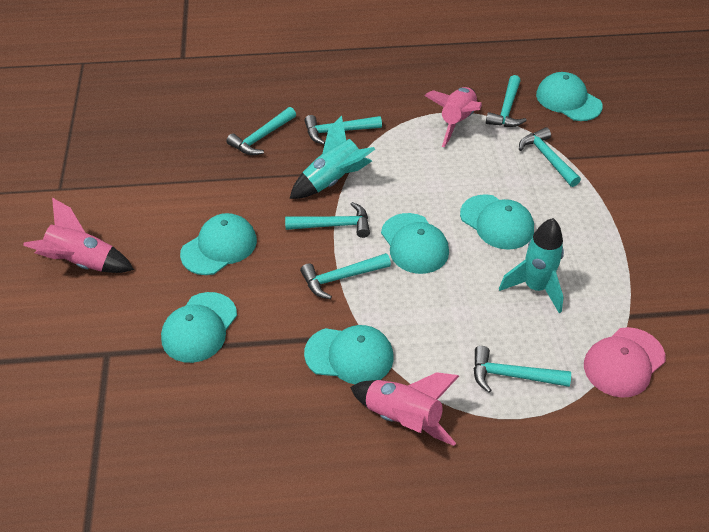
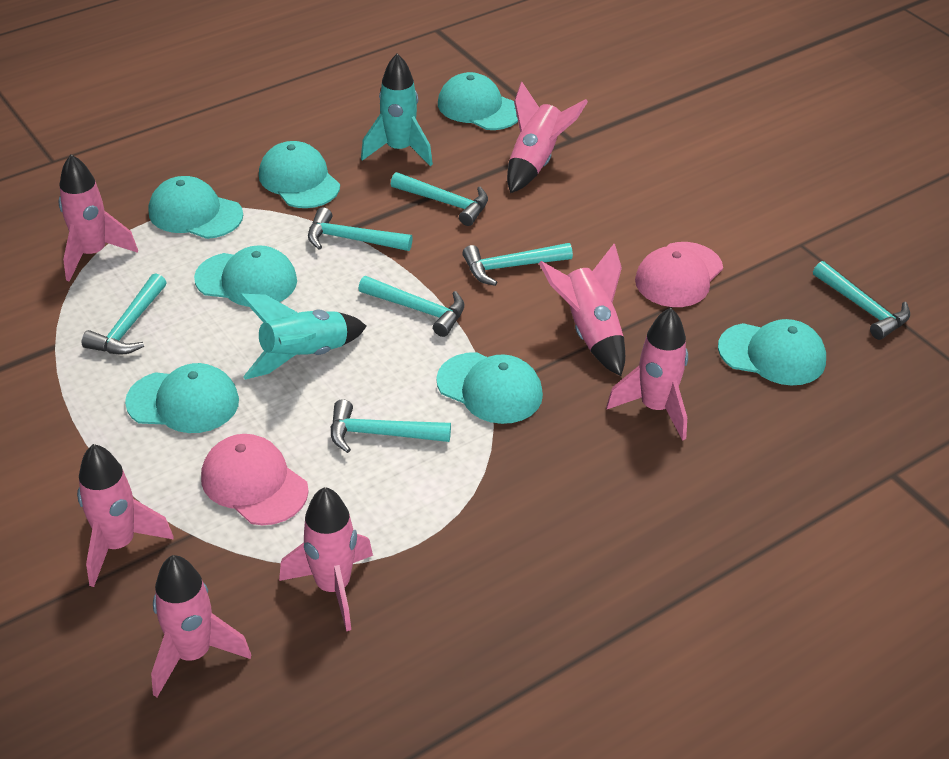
pink cap: 1 -> 2
pink rocket: 3 -> 7
turquoise cap: 6 -> 7

